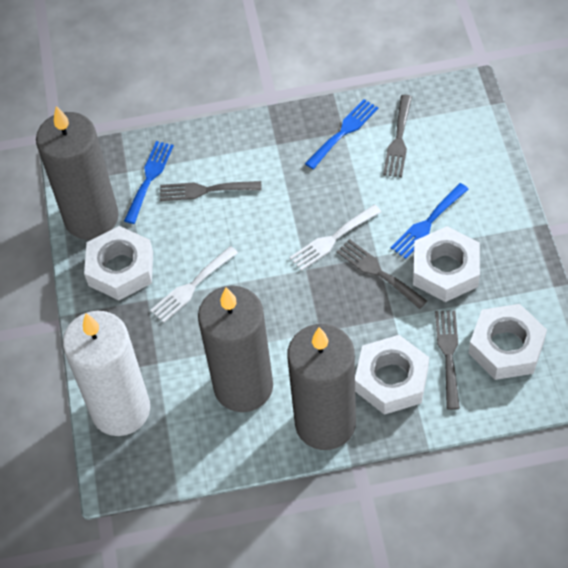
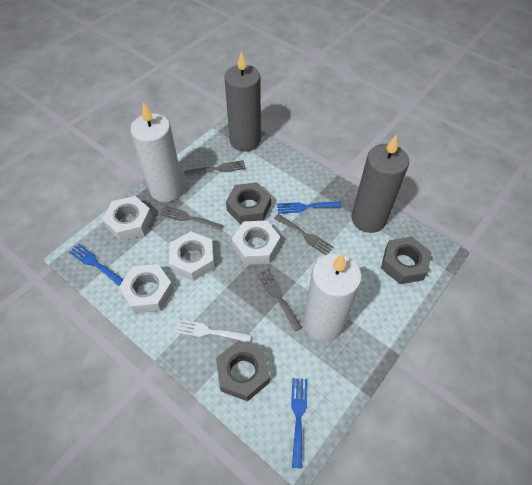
grey candle: 3 -> 2
grey nut: 0 -> 3
white candle: 1 -> 2
white fork: 2 -> 1

